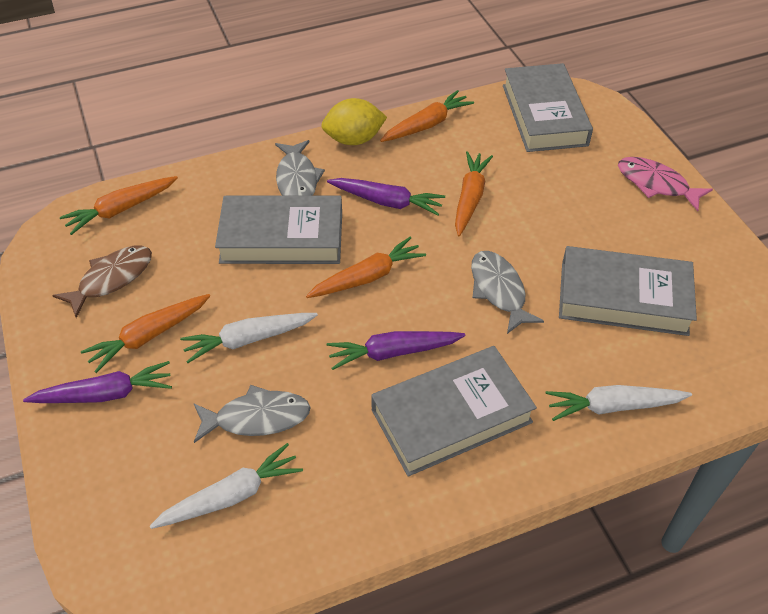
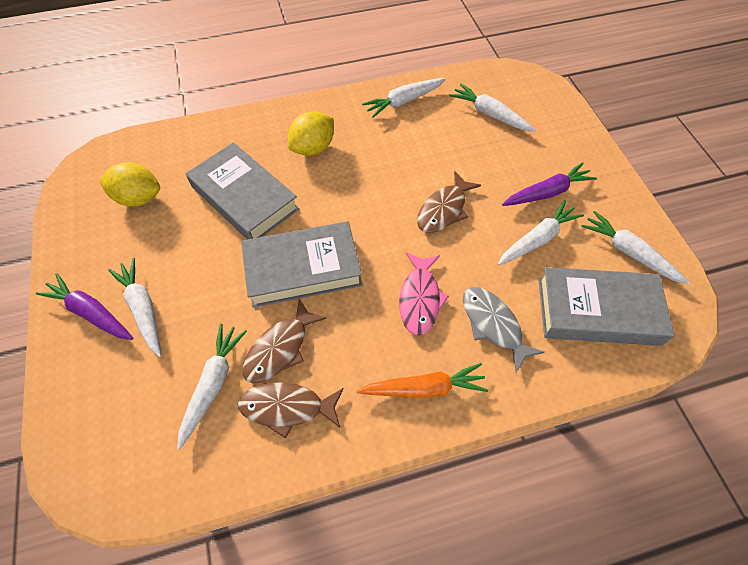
brown fish: 1 -> 3
grey book: 4 -> 3
grey fish: 3 -> 1
orange carrot: 5 -> 1
purple carrot: 3 -> 2
white carrot: 3 -> 6
yellow lemon: 1 -> 2

